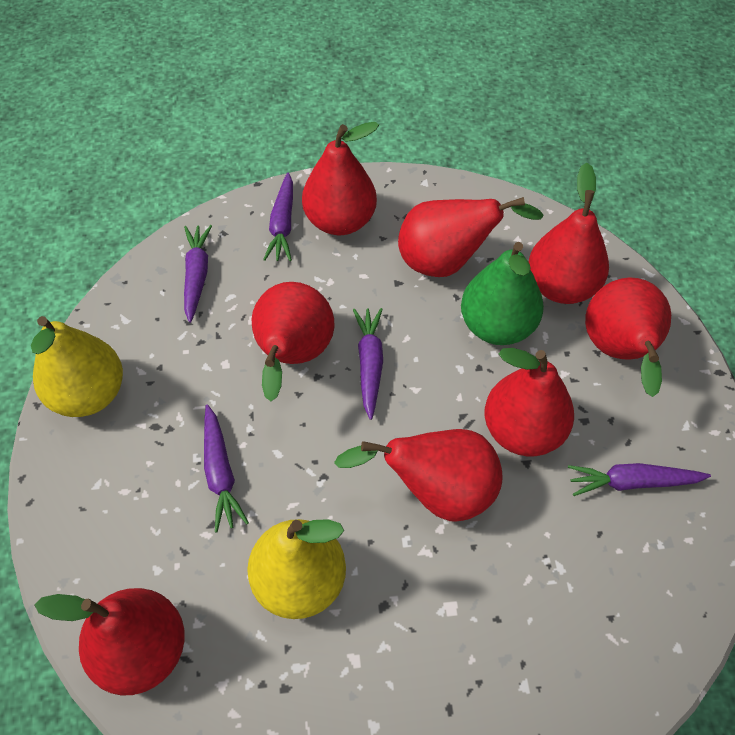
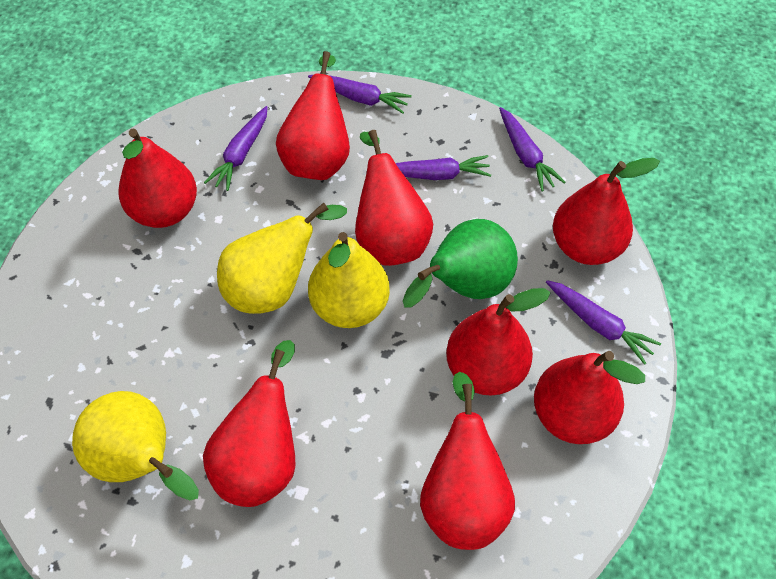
yellow pear: 2 -> 3

